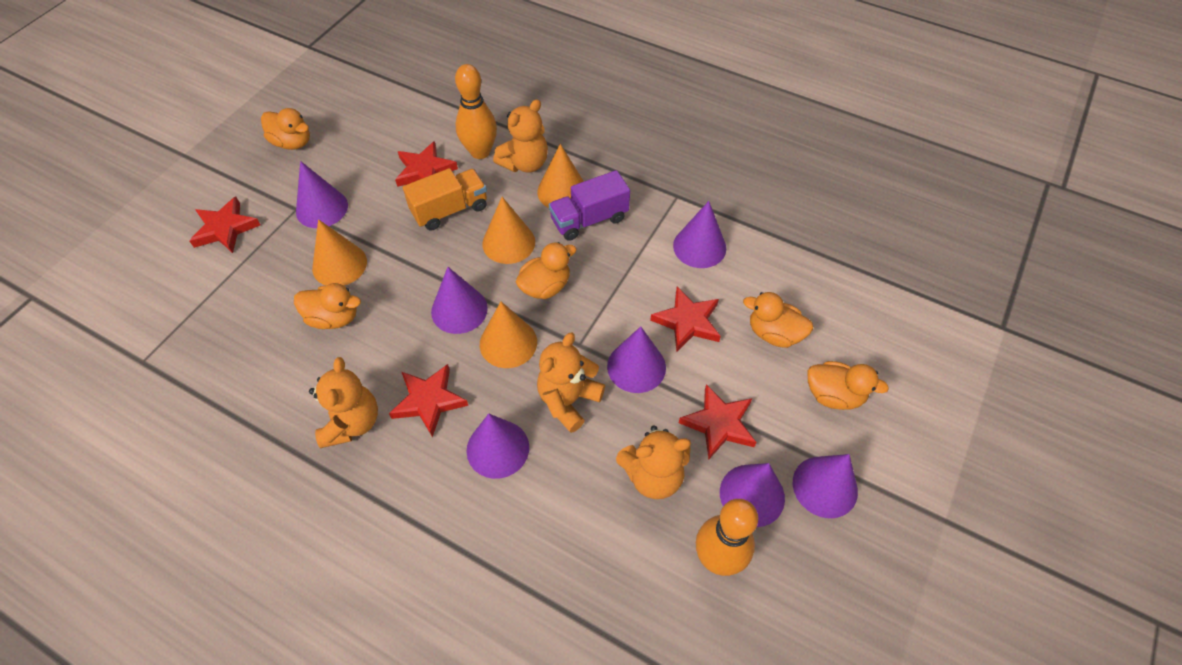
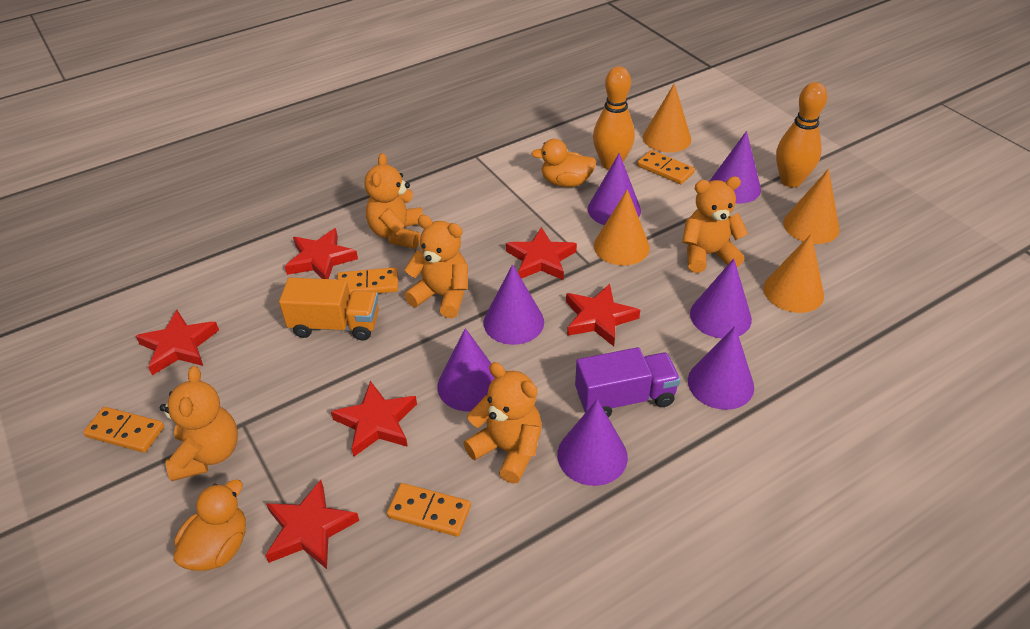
orange domino: 0 -> 4
orange duck: 5 -> 2
orange teddy bear: 4 -> 5
red star: 5 -> 6

